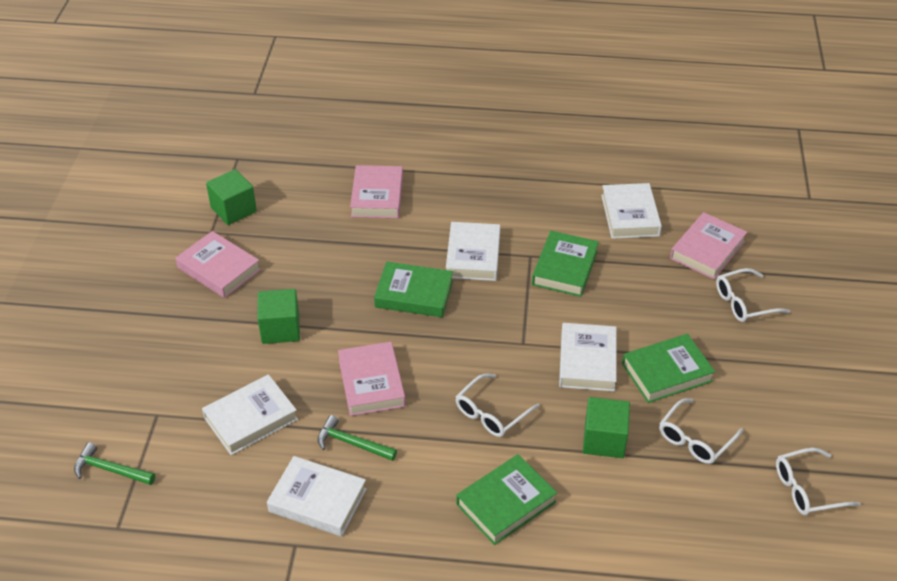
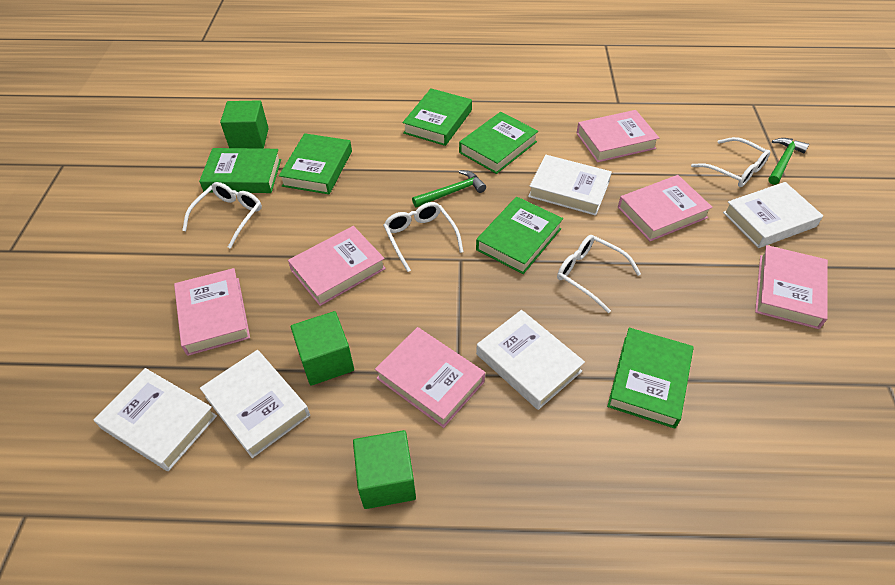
green book: 4 -> 6
pink book: 4 -> 6

